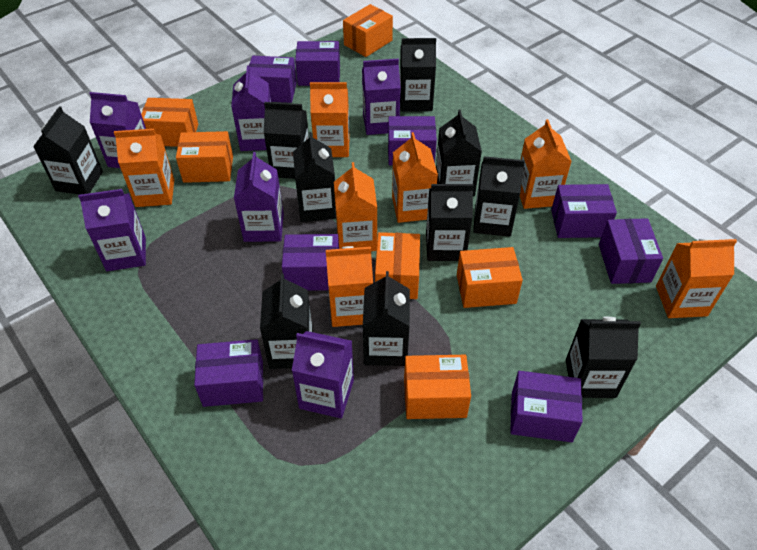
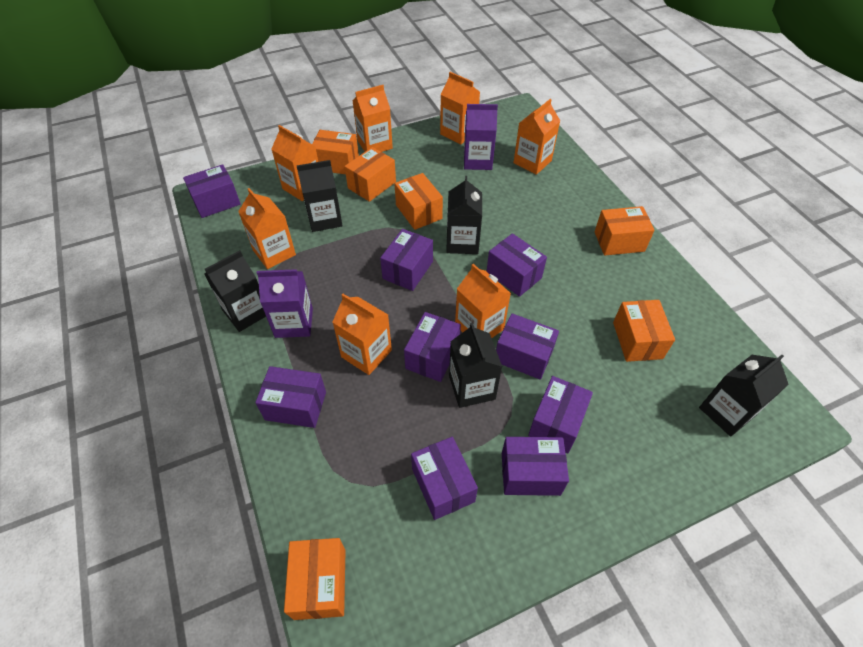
black carton: 10 -> 5
purple box: 8 -> 9
purple carton: 6 -> 2

